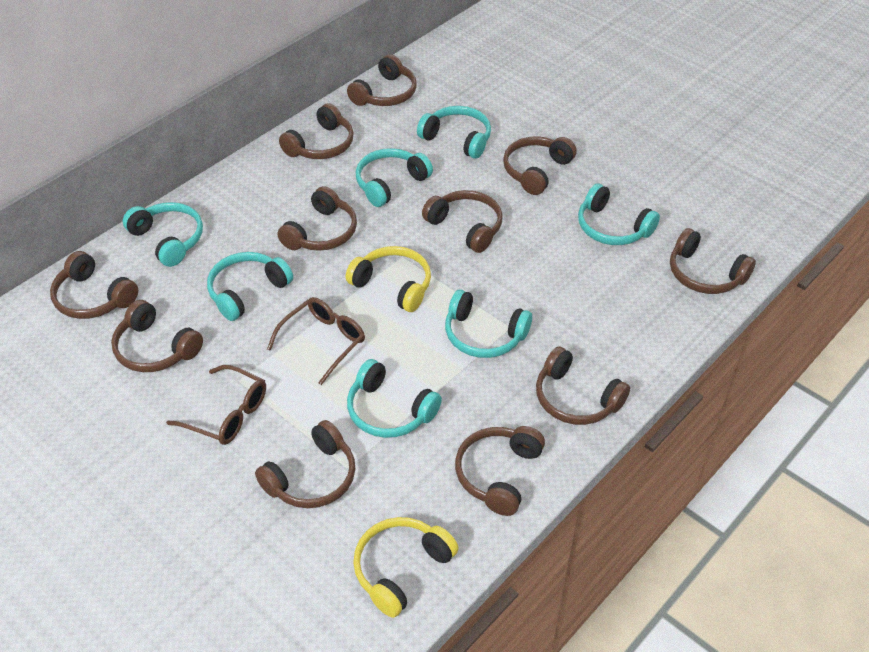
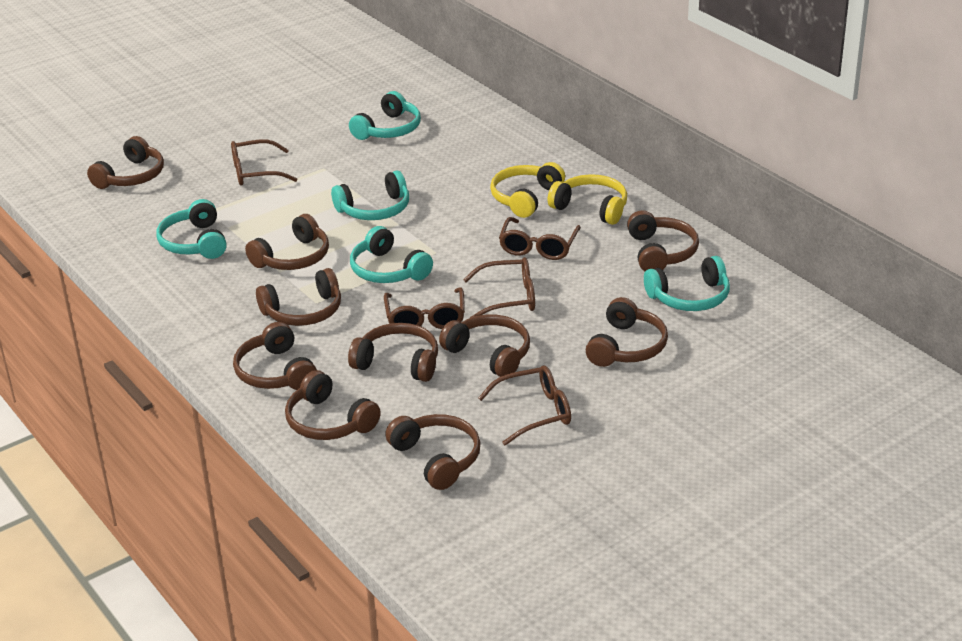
brown glasses: 2 -> 5
brown headphones: 11 -> 10
turquoise headphones: 7 -> 5

